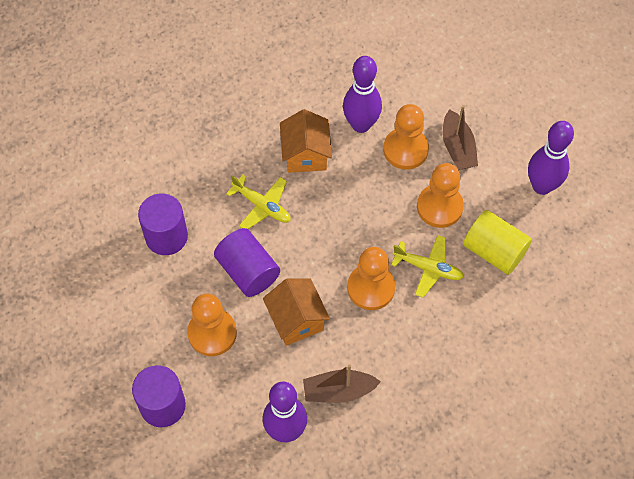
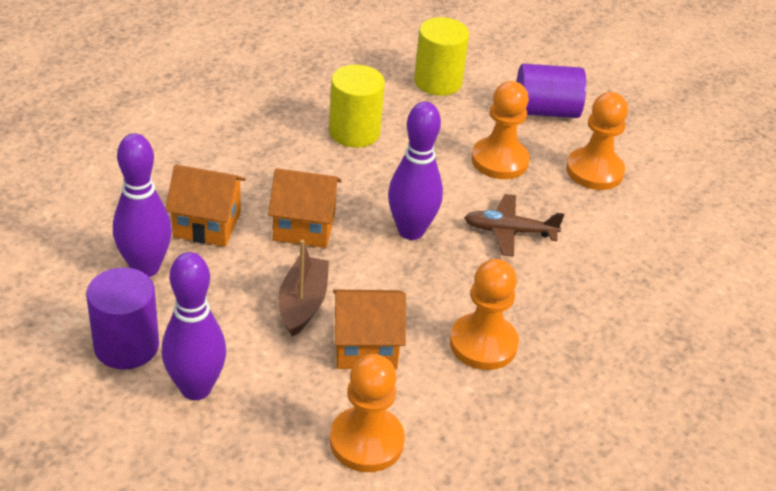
brown boat: 2 -> 1
brown plane: 0 -> 1
orange house: 2 -> 3
purple cylinder: 3 -> 2
yellow cylinder: 1 -> 2
yellow plane: 2 -> 0

